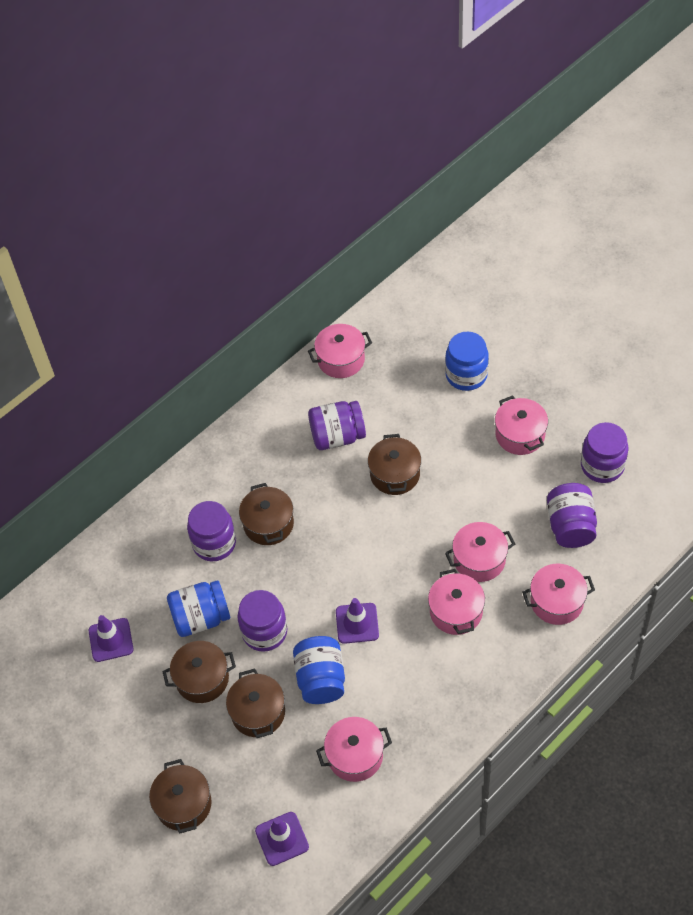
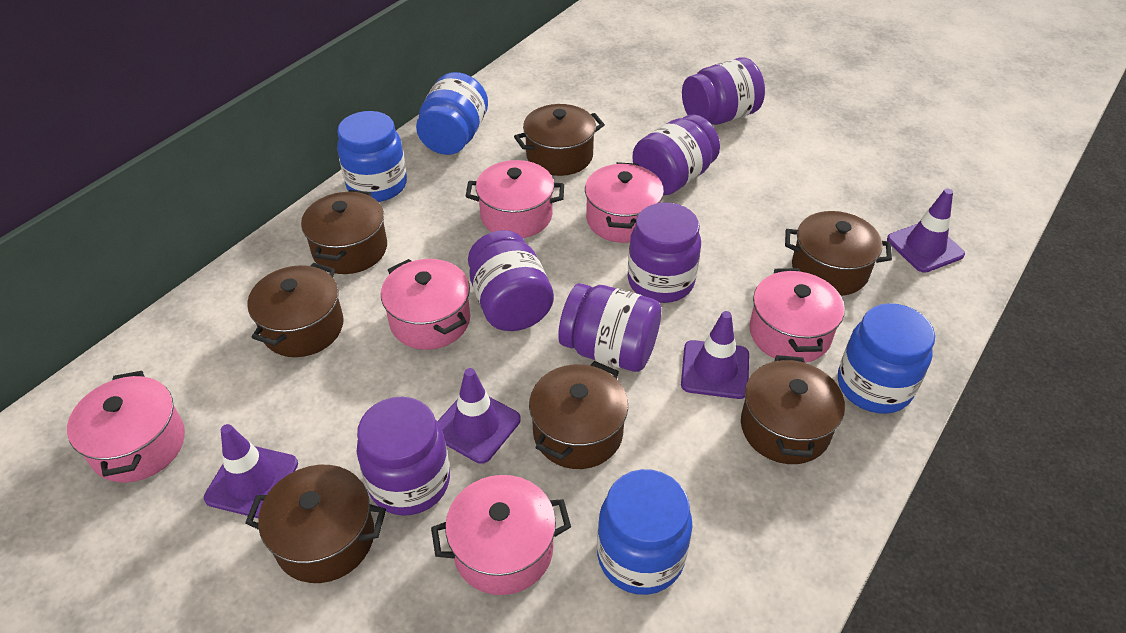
blue jar: 3 -> 4
brown pot: 5 -> 7
purple jar: 5 -> 6
purple traffic cone: 3 -> 4

